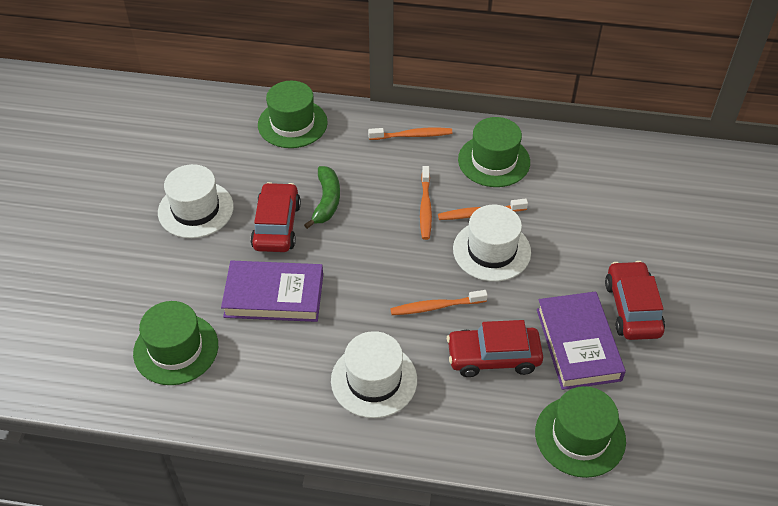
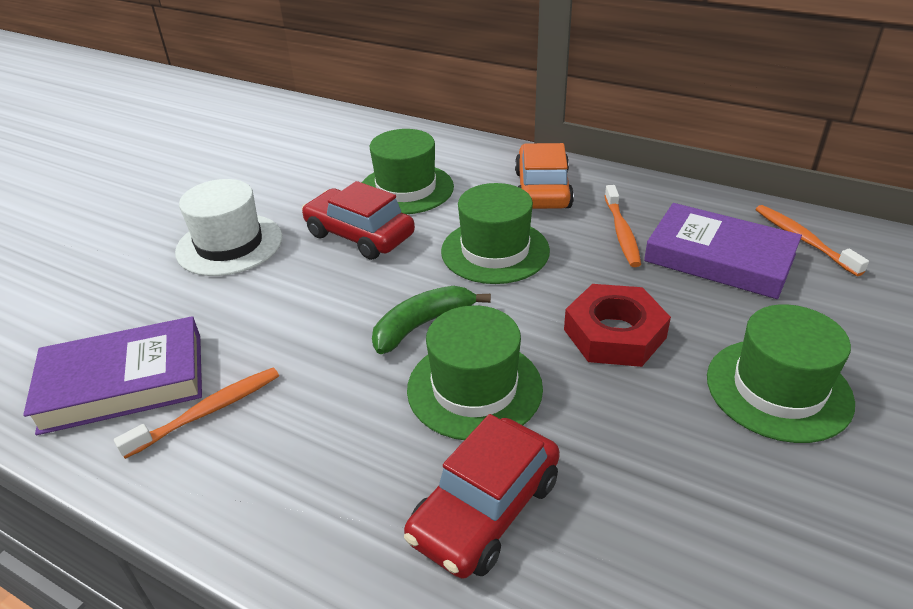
orange car: 0 -> 1
orange toothbrush: 4 -> 3
red car: 3 -> 2
red nut: 0 -> 1
white hat: 3 -> 1

